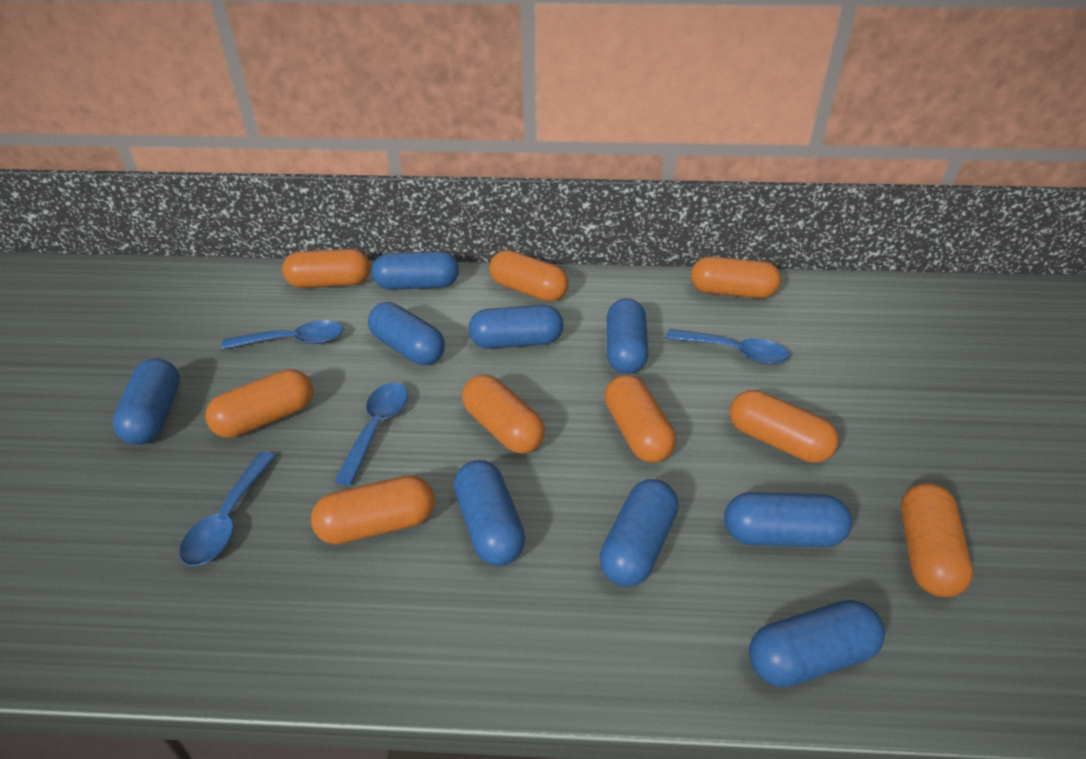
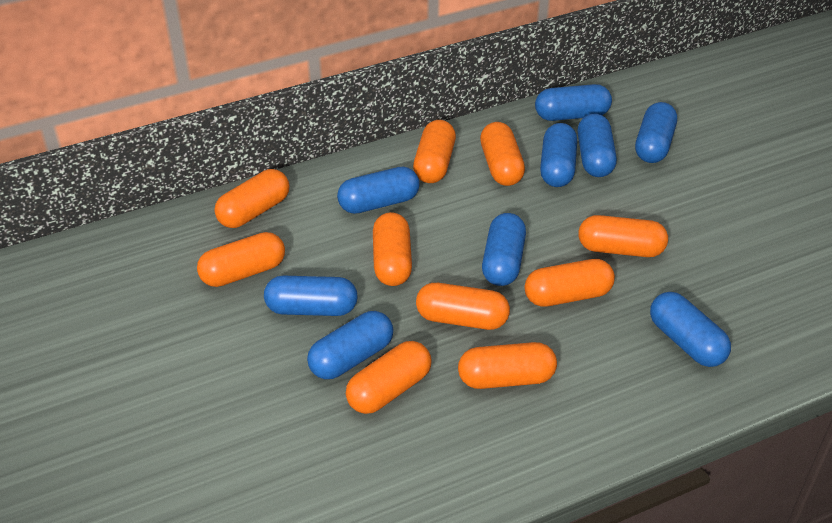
blue spoon: 4 -> 0
orange capsule: 9 -> 10

